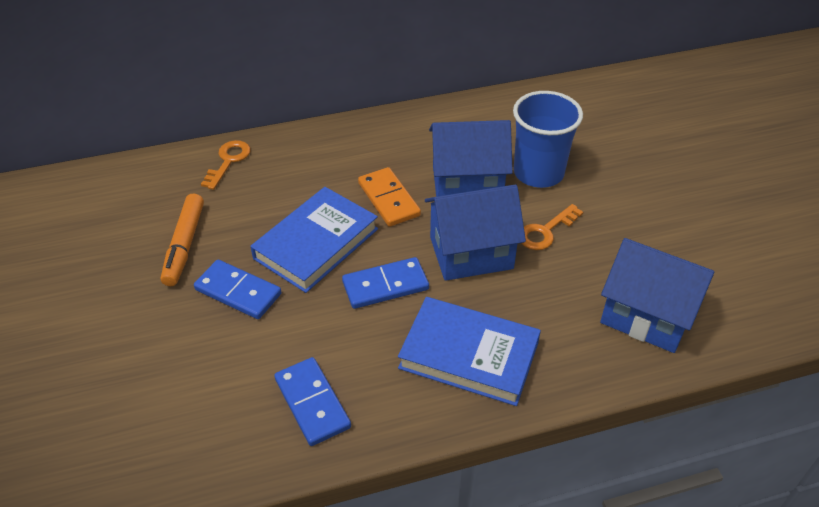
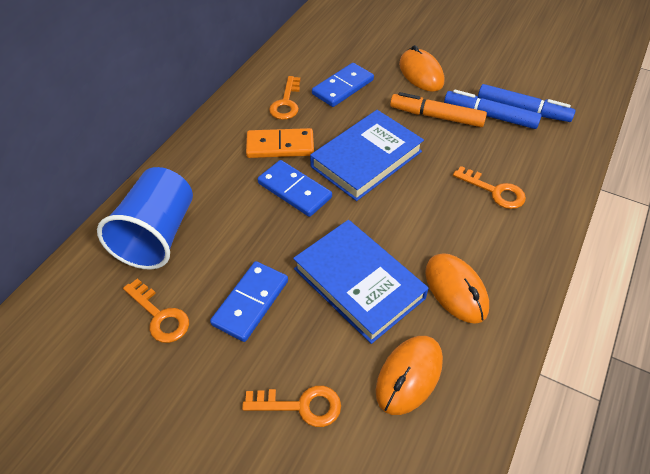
blue house: 3 -> 0
blue marker: 0 -> 2
orange key: 2 -> 4
orange mouse: 0 -> 3

